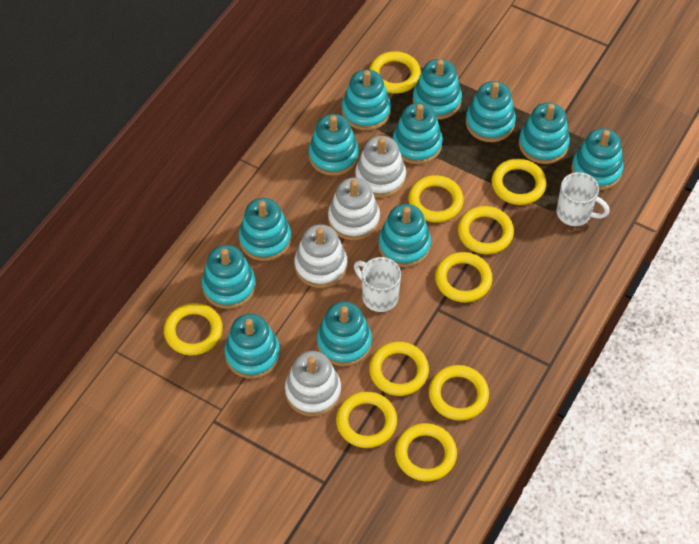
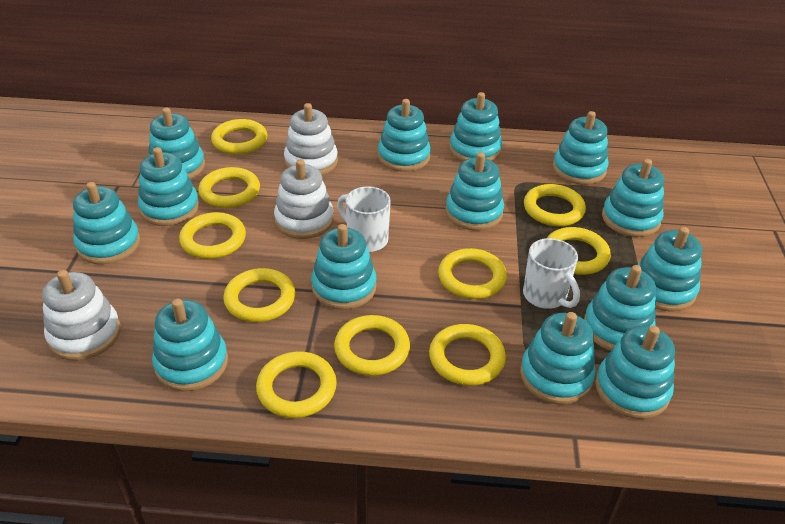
turquoise stacking toy: 12 -> 14
white stacking toy: 4 -> 3

